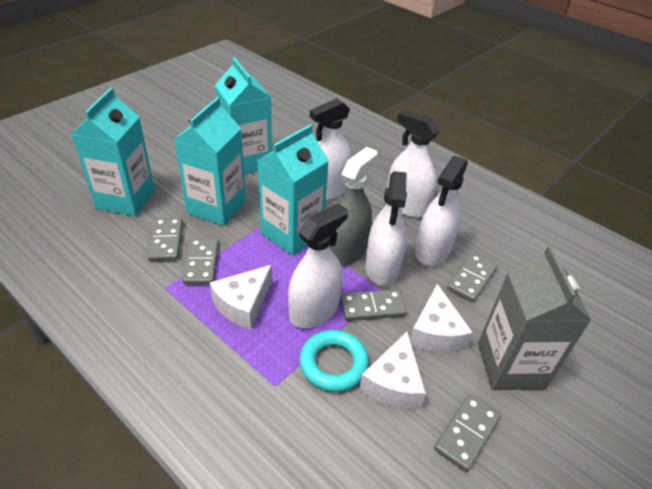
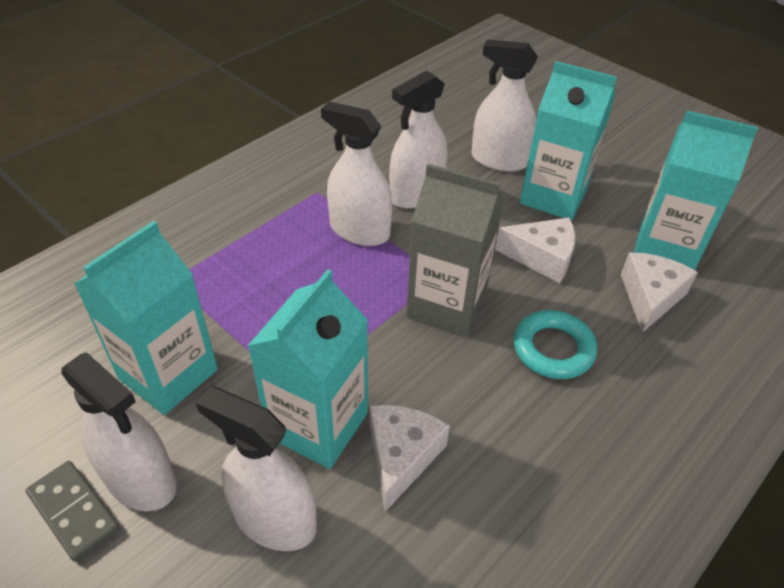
grey domino: 5 -> 1
grey spray bottle: 1 -> 0

